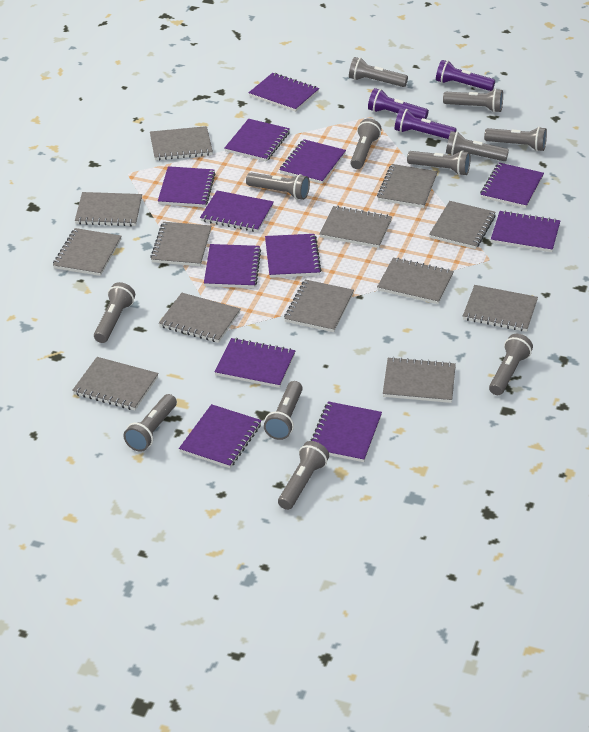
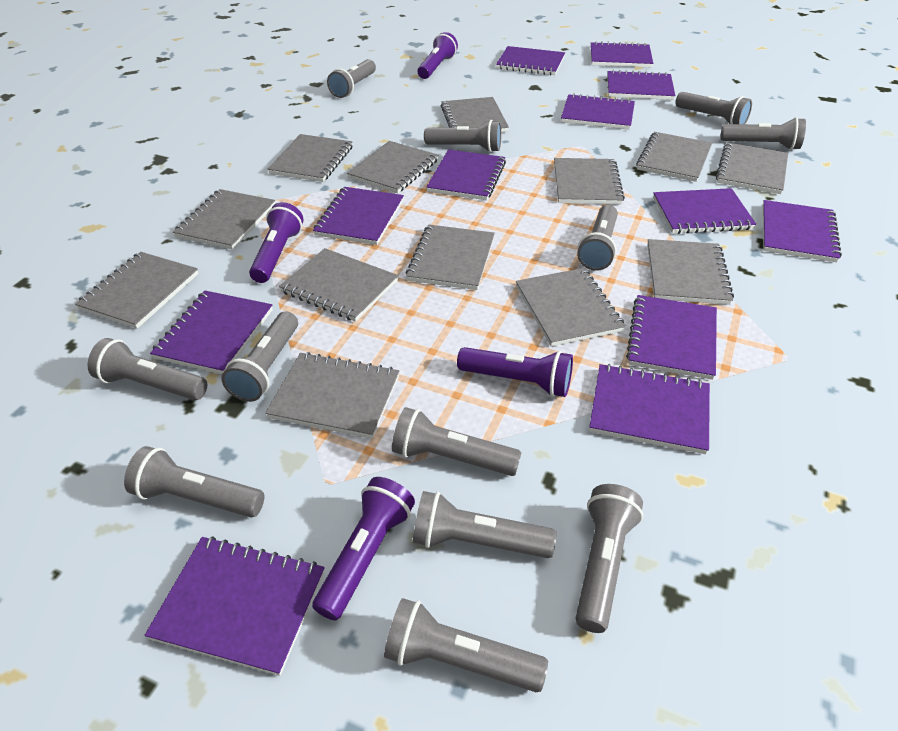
purple flashlight: 3 -> 4

